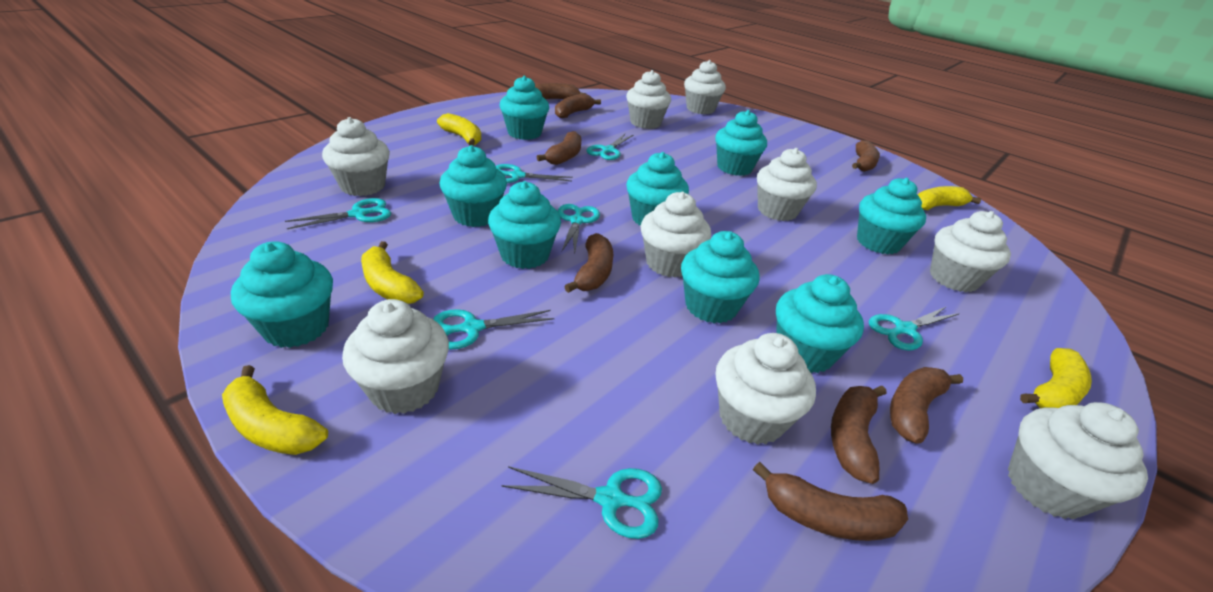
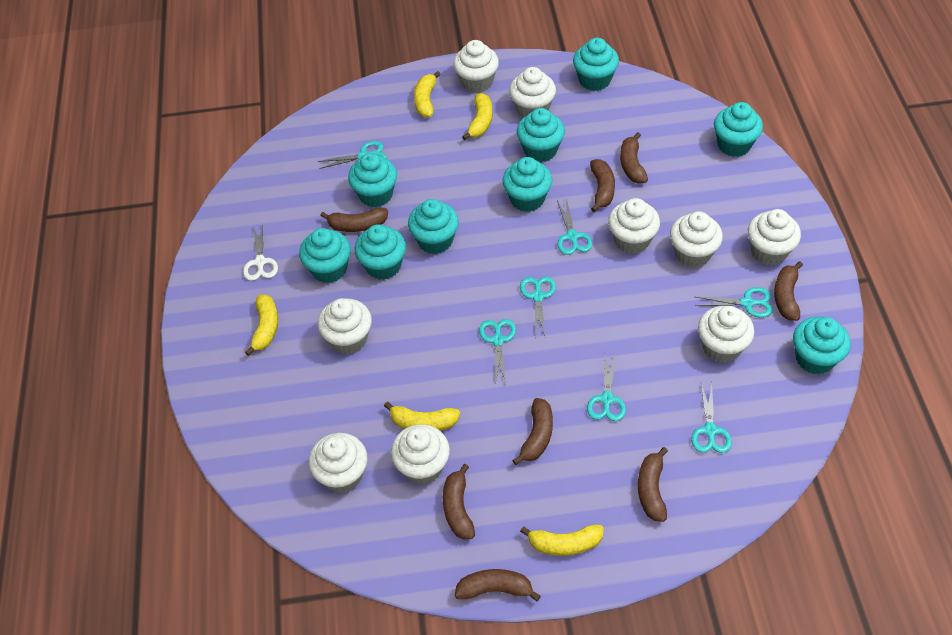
white scissors: 0 -> 1

